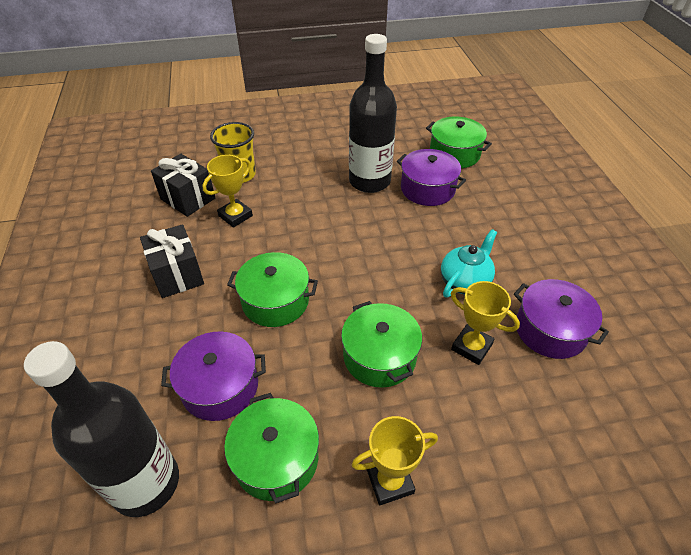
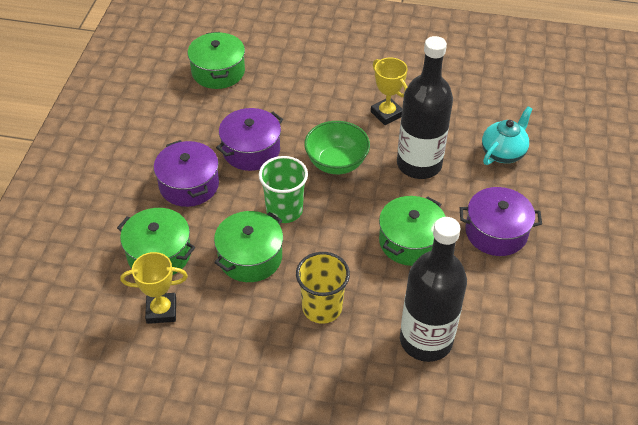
black gift: 2 -> 0
green bowl: 0 -> 1
green cup: 0 -> 1
yellow trophy: 3 -> 2

